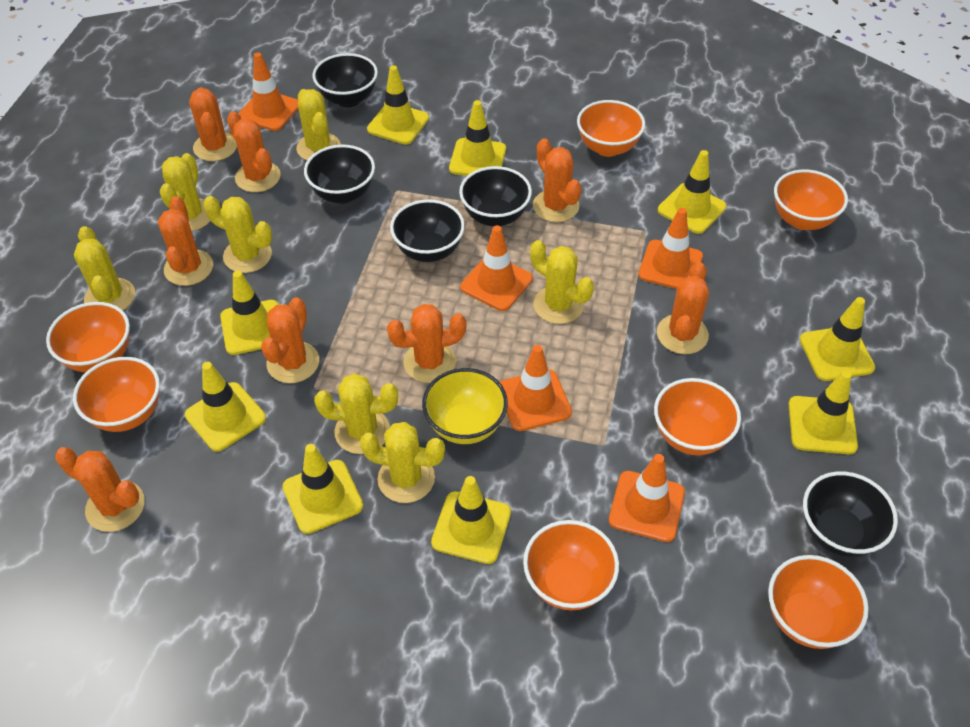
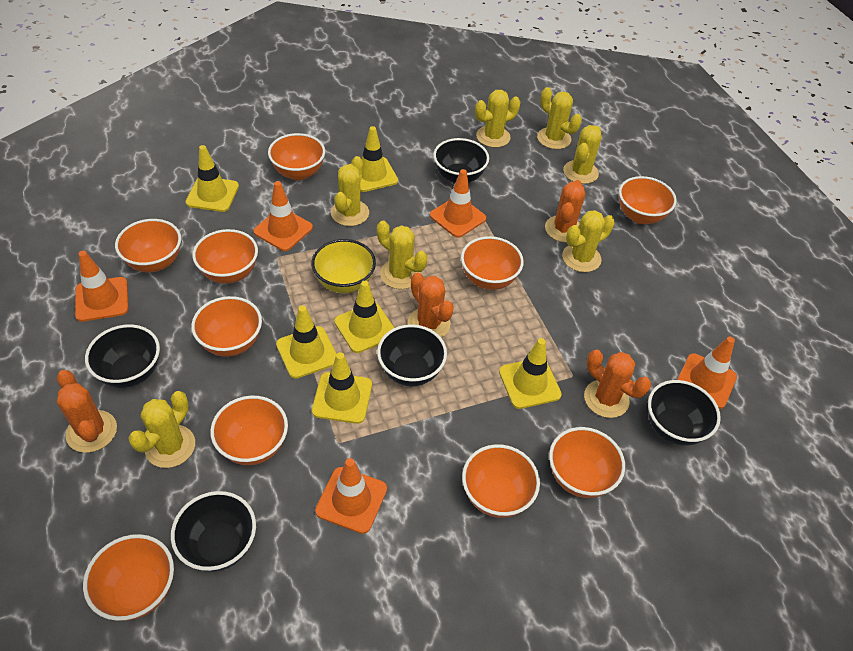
orange bowl: 7 -> 10
orange cactus: 8 -> 4
yellow traffic cone: 9 -> 6

